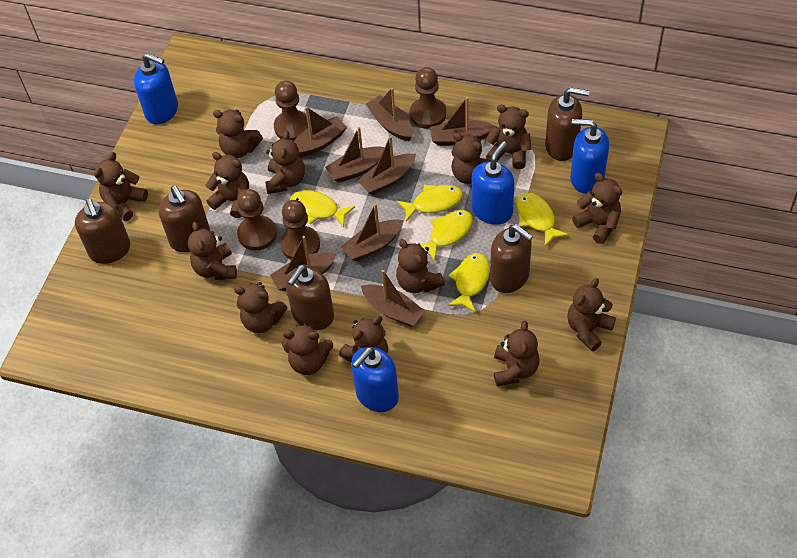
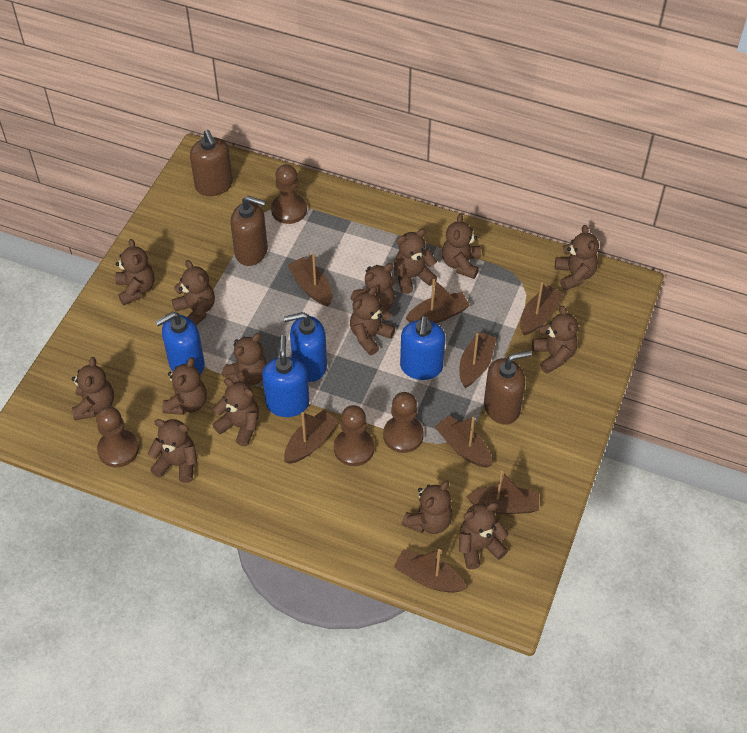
brown soap dispenser: 5 -> 3
brown teddy bear: 14 -> 15
yellow fish: 5 -> 0

